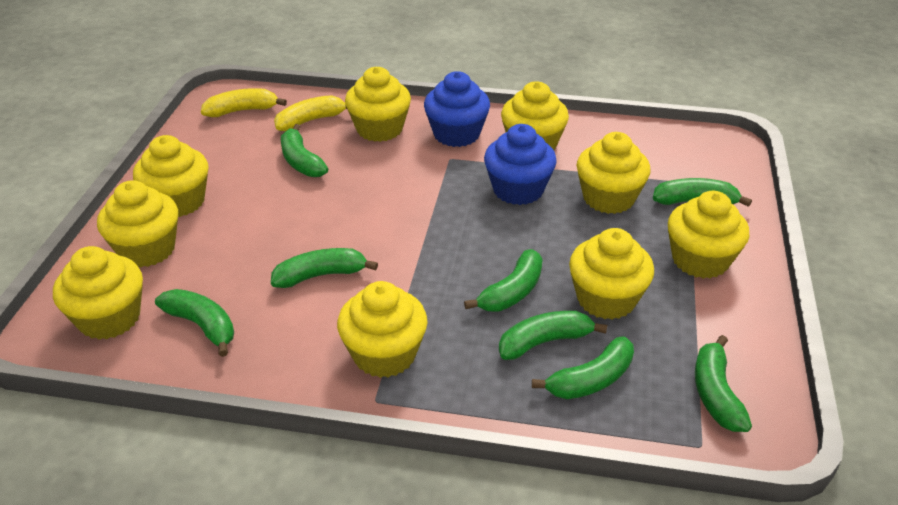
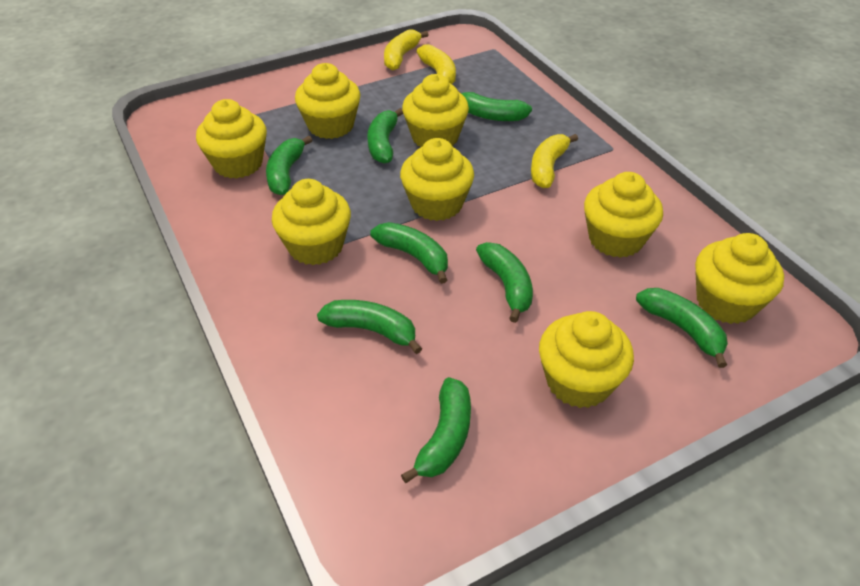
blue cupcake: 2 -> 0
yellow banana: 2 -> 3
yellow cupcake: 9 -> 8

